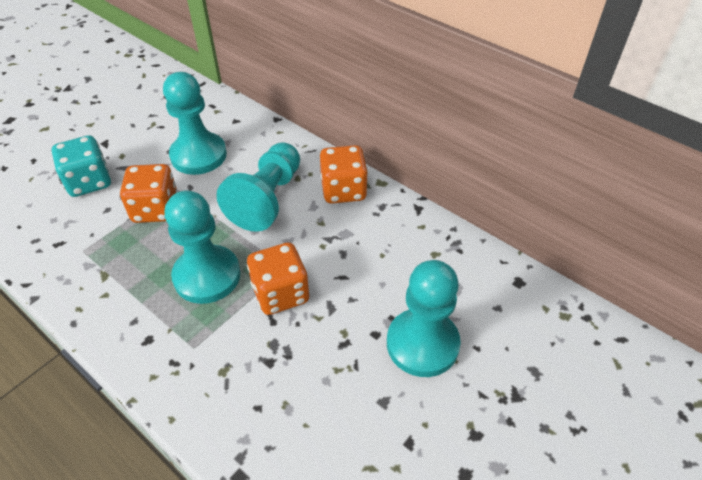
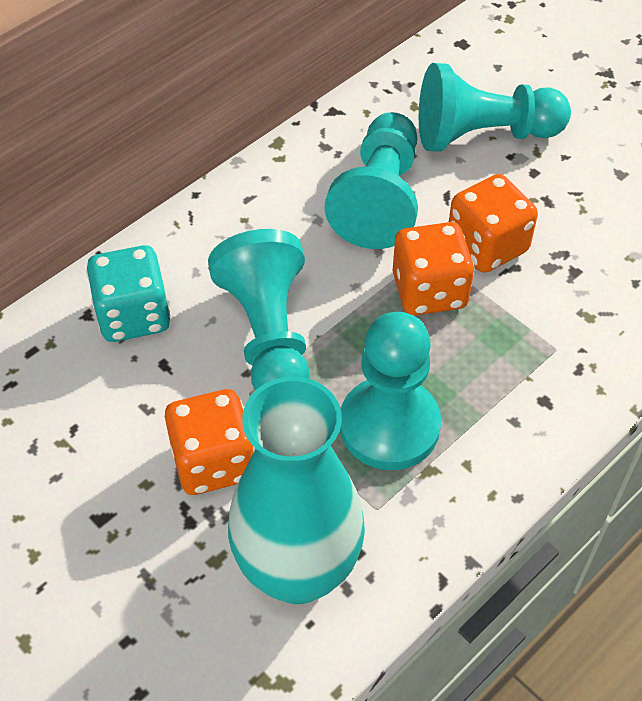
turquoise vase: 0 -> 1

